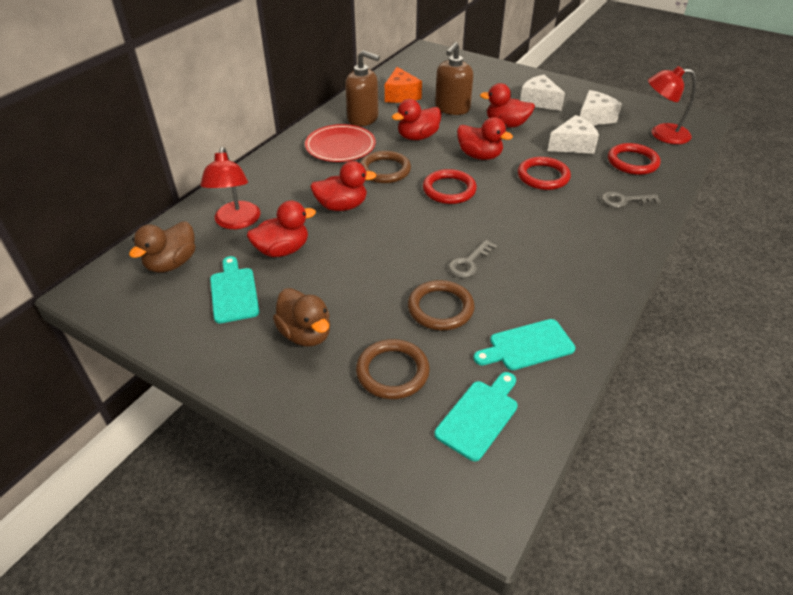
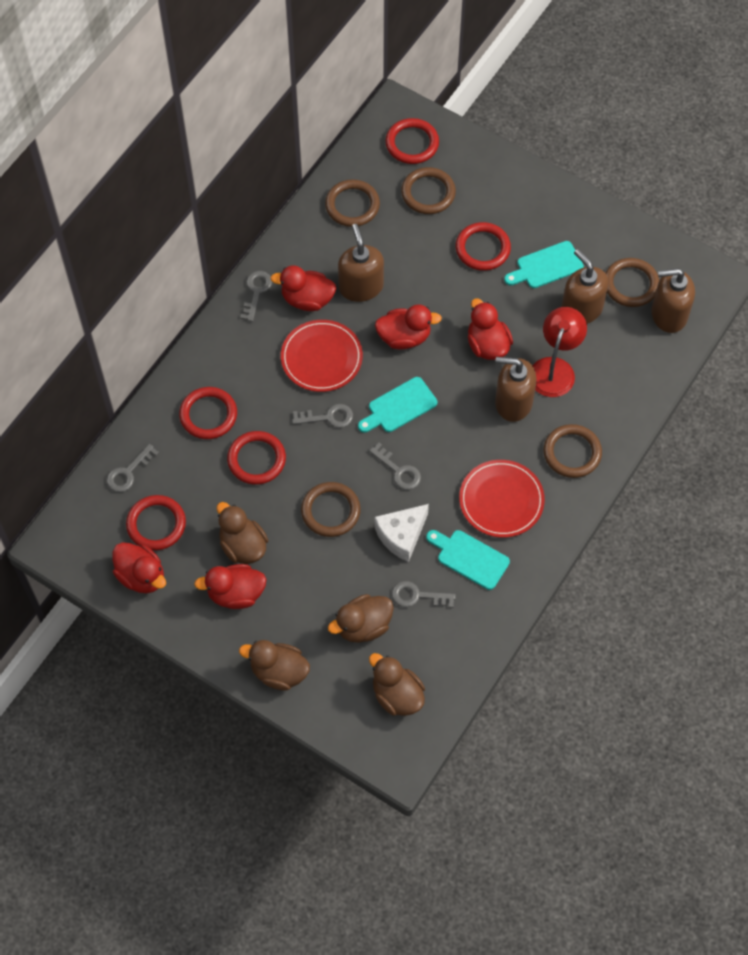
brown duck: 2 -> 4
brown ring: 3 -> 5
brown soap dispenser: 2 -> 4
grey key: 2 -> 5
orange cheese: 1 -> 0
red lamp: 2 -> 1
red plate: 1 -> 2
red ring: 3 -> 5
white cheese: 3 -> 1

